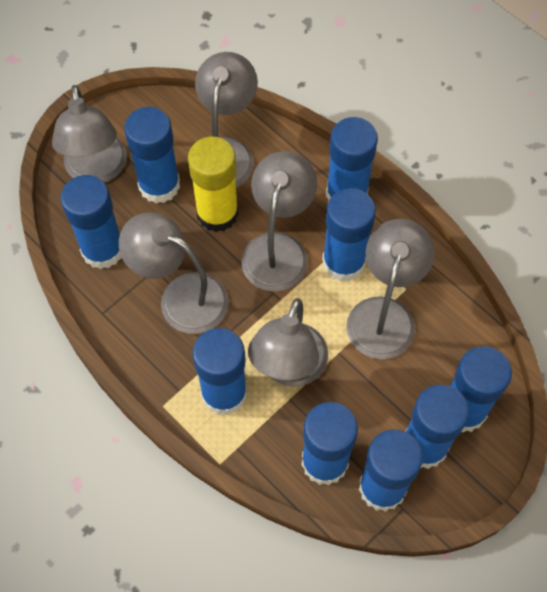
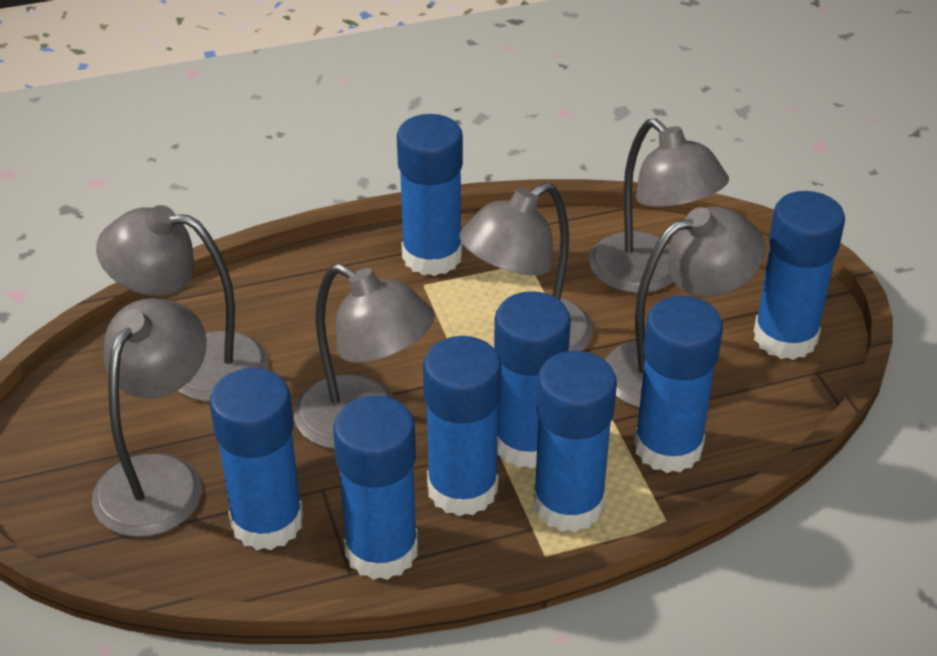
blue glue stick: 9 -> 8
yellow glue stick: 1 -> 0

